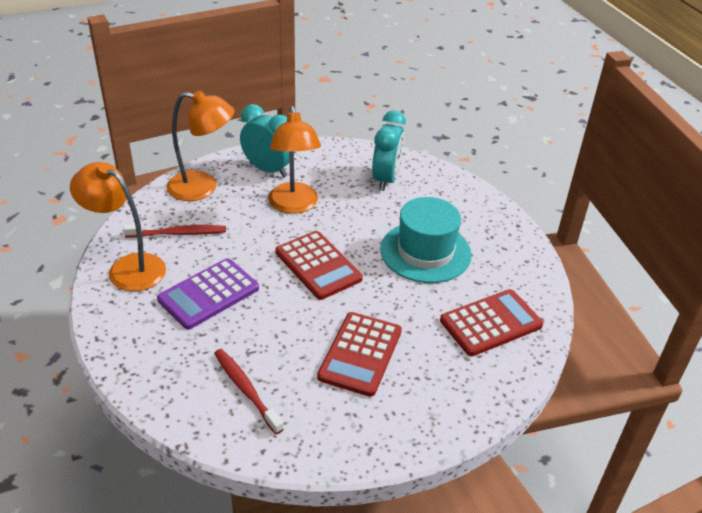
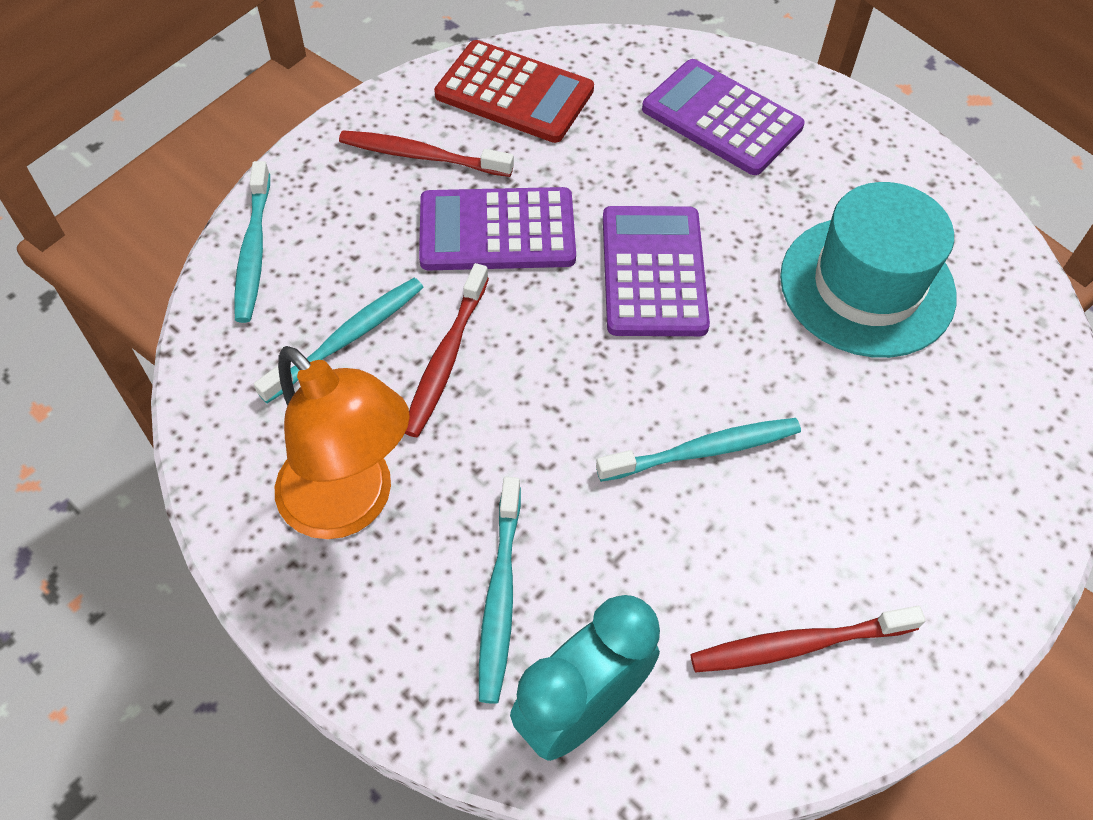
orange lamp: 3 -> 1
purple calculator: 1 -> 3
red calculator: 3 -> 1
red toothbrush: 2 -> 3
turquoise clock: 2 -> 1
turquoise toothbrush: 0 -> 4

